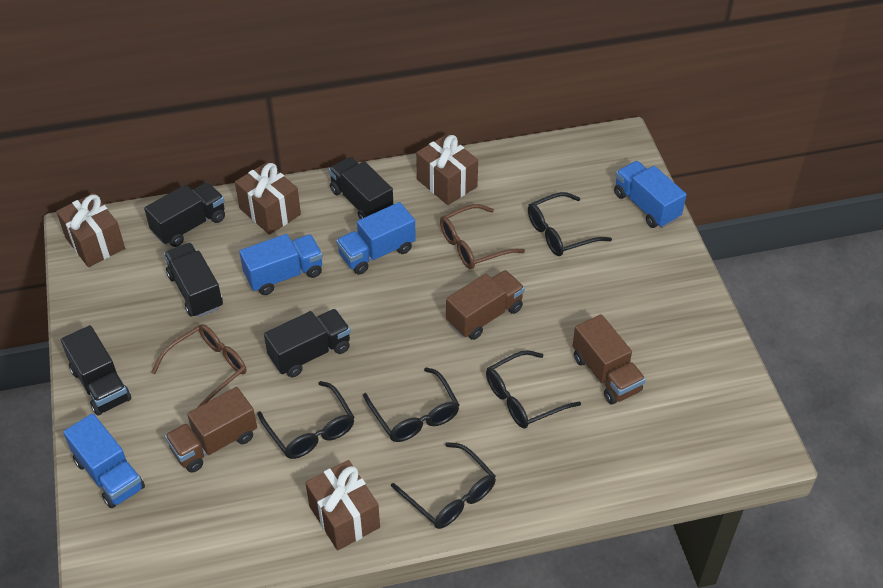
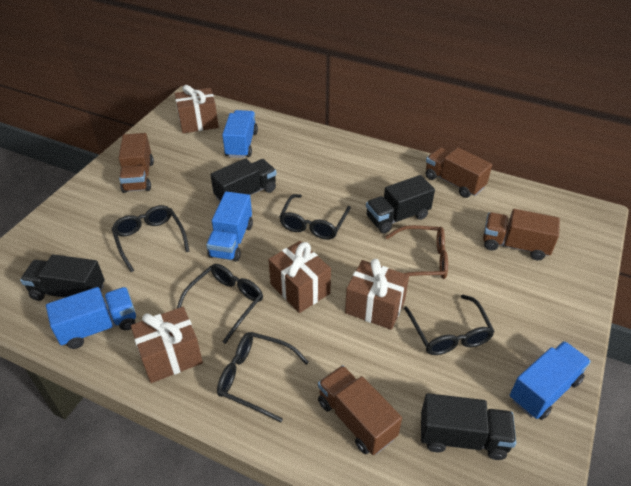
black truck: 5 -> 4
brown glasses: 2 -> 1
brown truck: 3 -> 4

